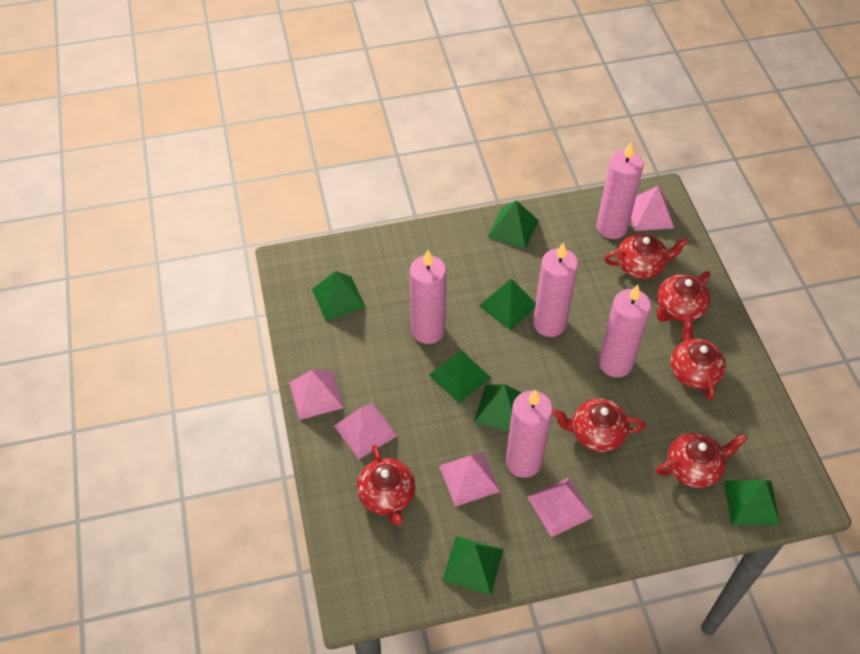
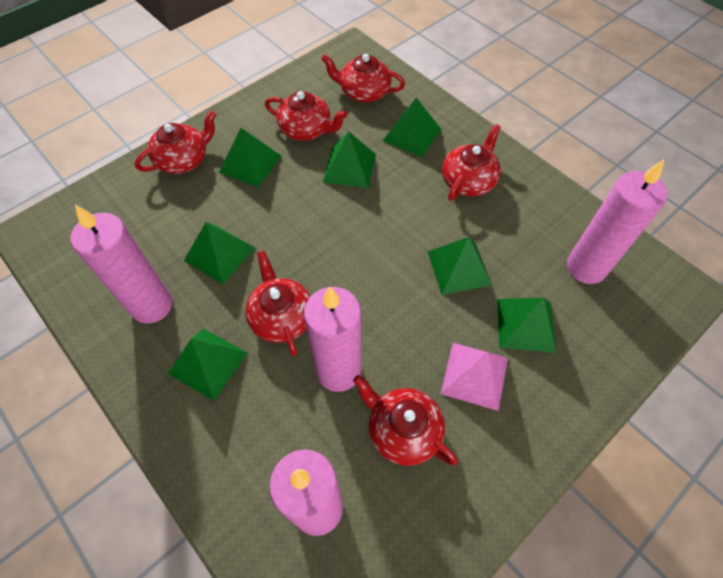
pink candle: 5 -> 4
pink pyramid: 5 -> 1

